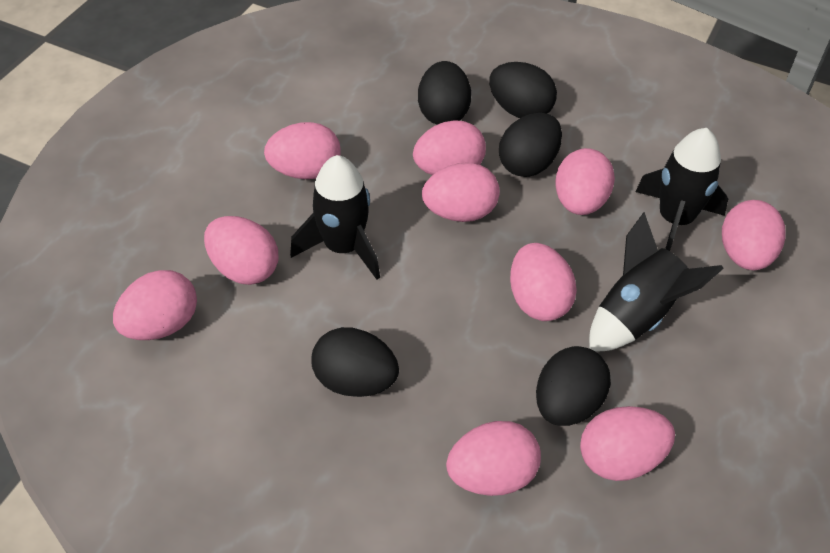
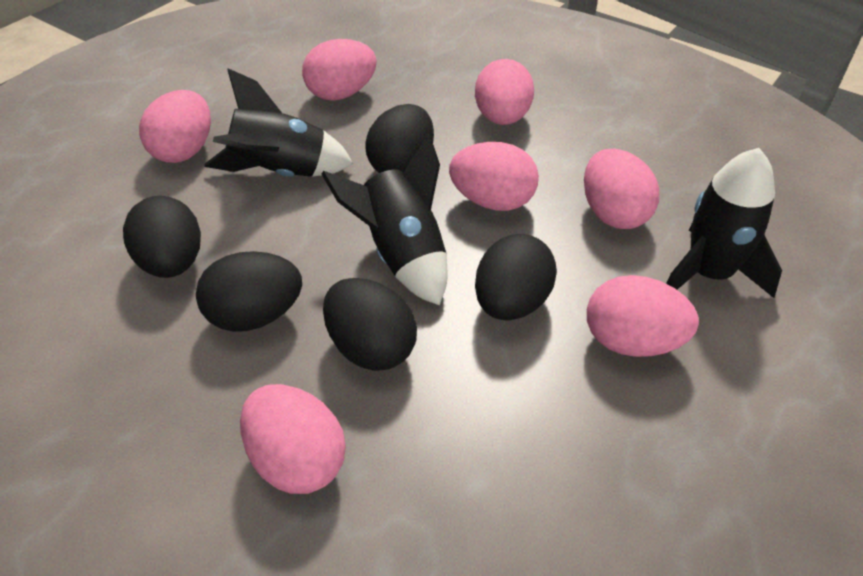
pink egg: 10 -> 7

